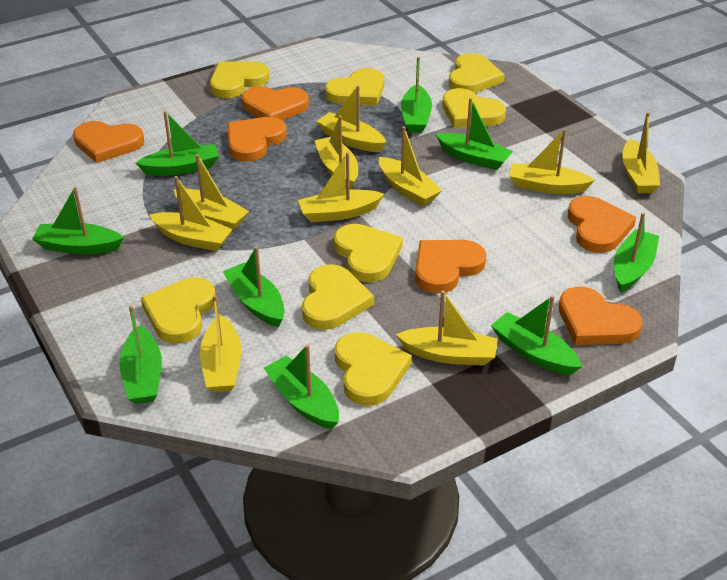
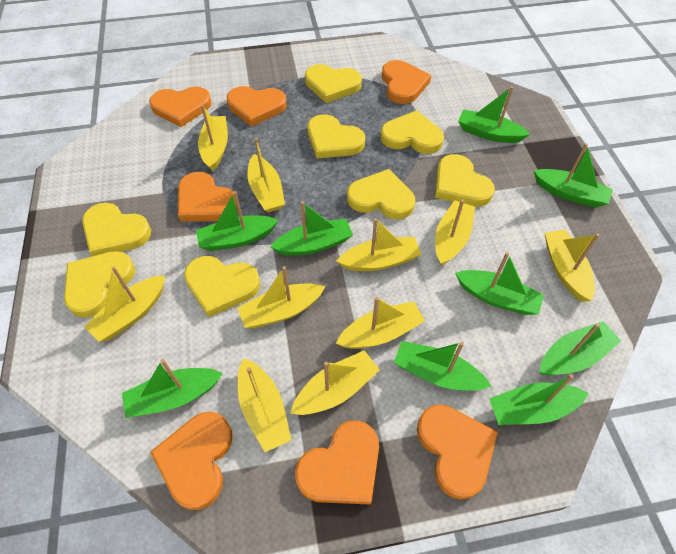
orange heart: 6 -> 7

